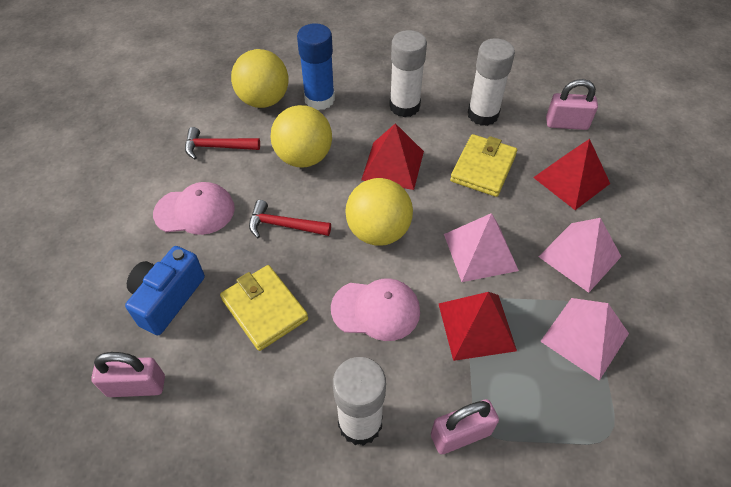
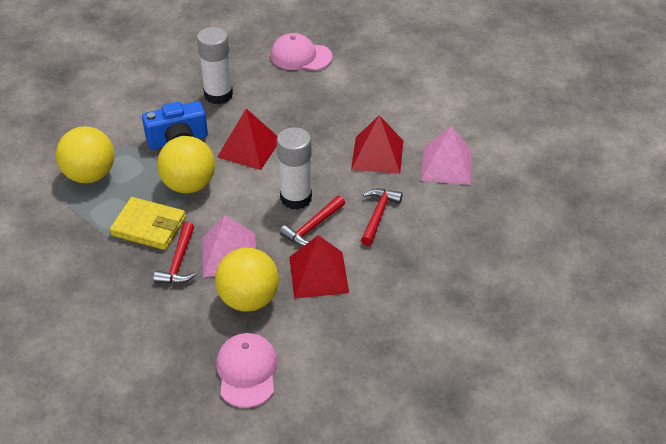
blue glue stick: 1 -> 0
pink padlock: 3 -> 0
pink pyramid: 3 -> 2
red hammer: 2 -> 3
white glue stick: 3 -> 2
yellow wallet: 2 -> 1

